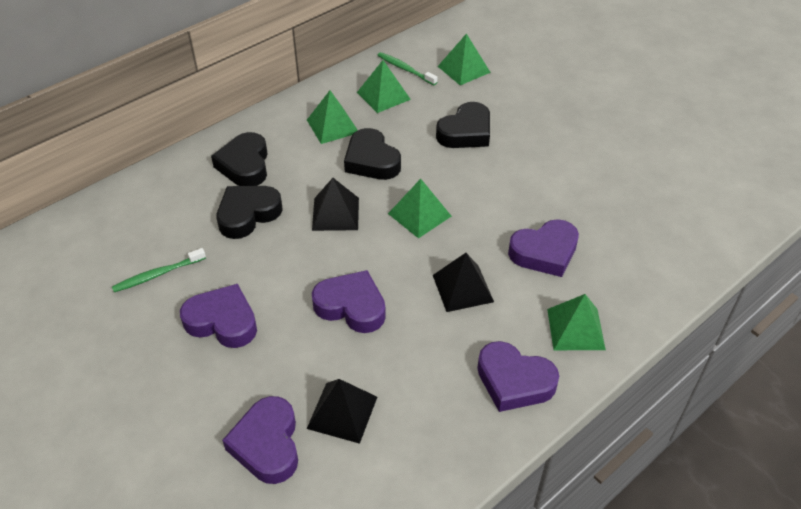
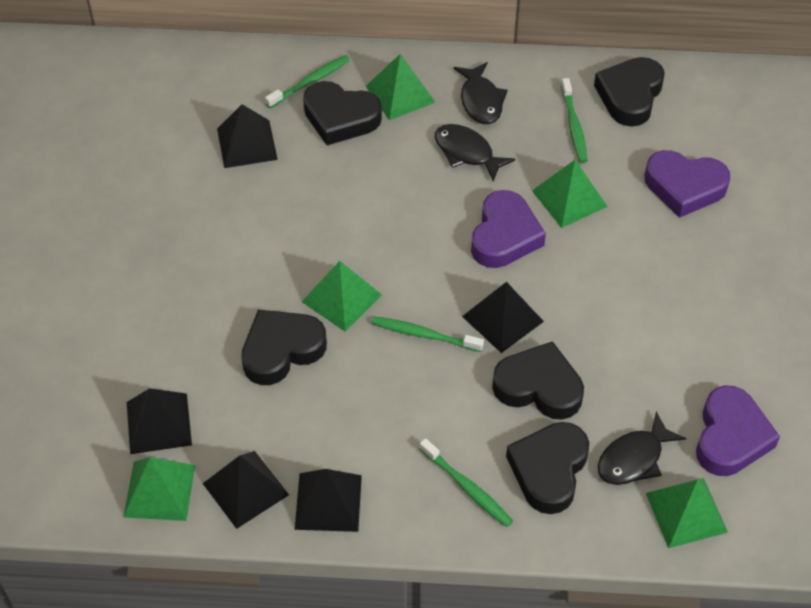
black fish: 0 -> 3
black heart: 4 -> 5
black pyramid: 3 -> 5
green toothbrush: 2 -> 4
purple heart: 5 -> 3

